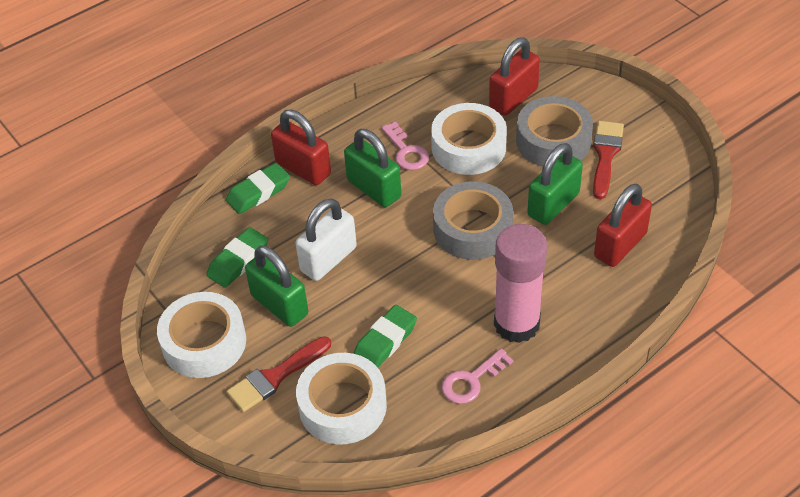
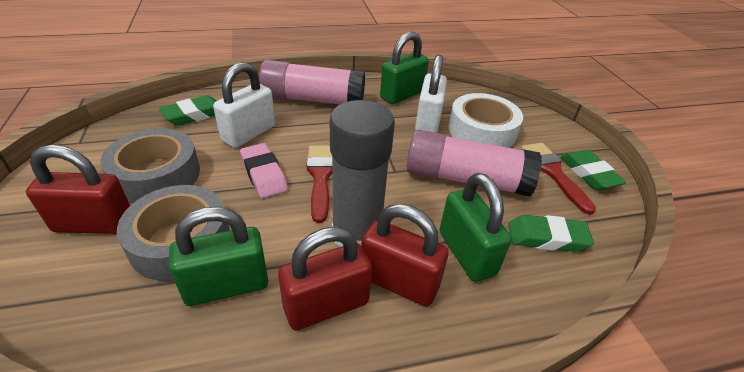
grey glue stick: 0 -> 1
pink eraser: 0 -> 1
pink glue stick: 1 -> 2
pink key: 2 -> 0
white padlock: 1 -> 2
white tape: 3 -> 1

